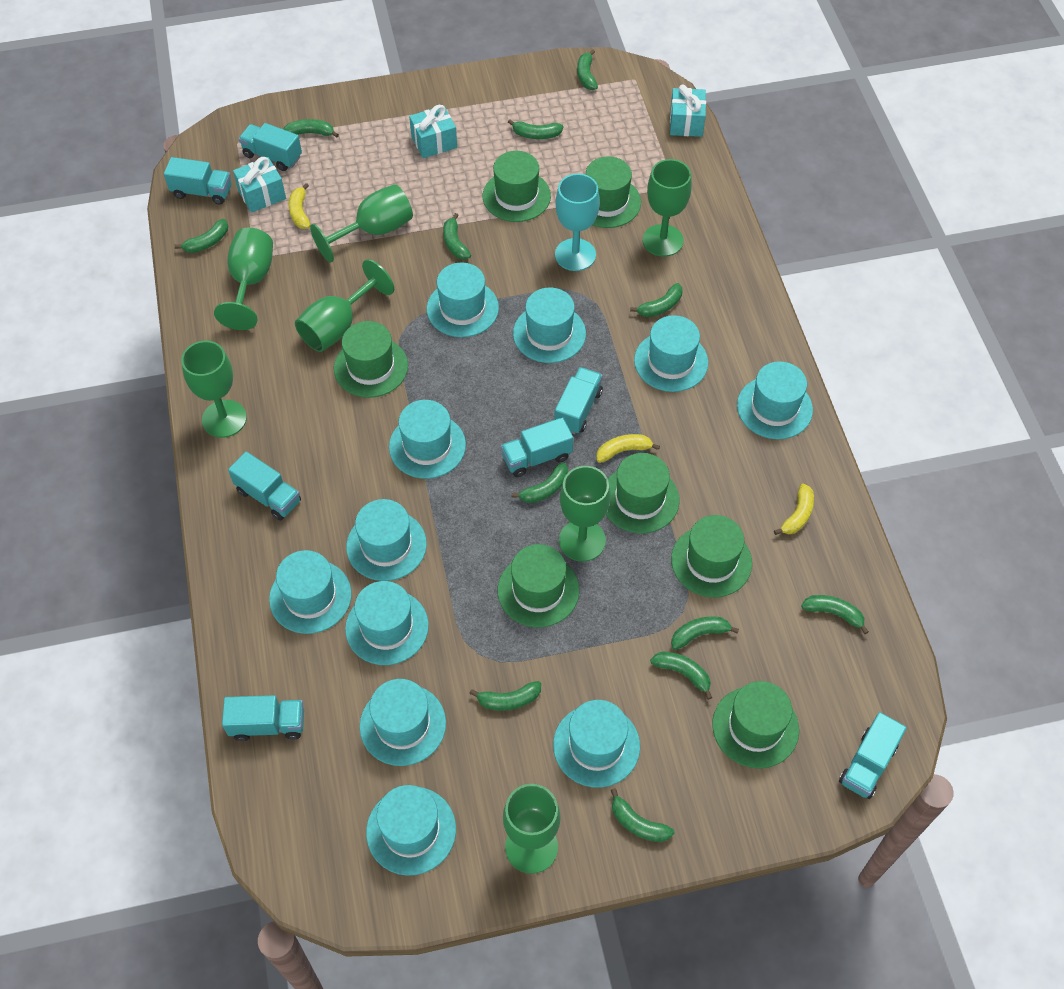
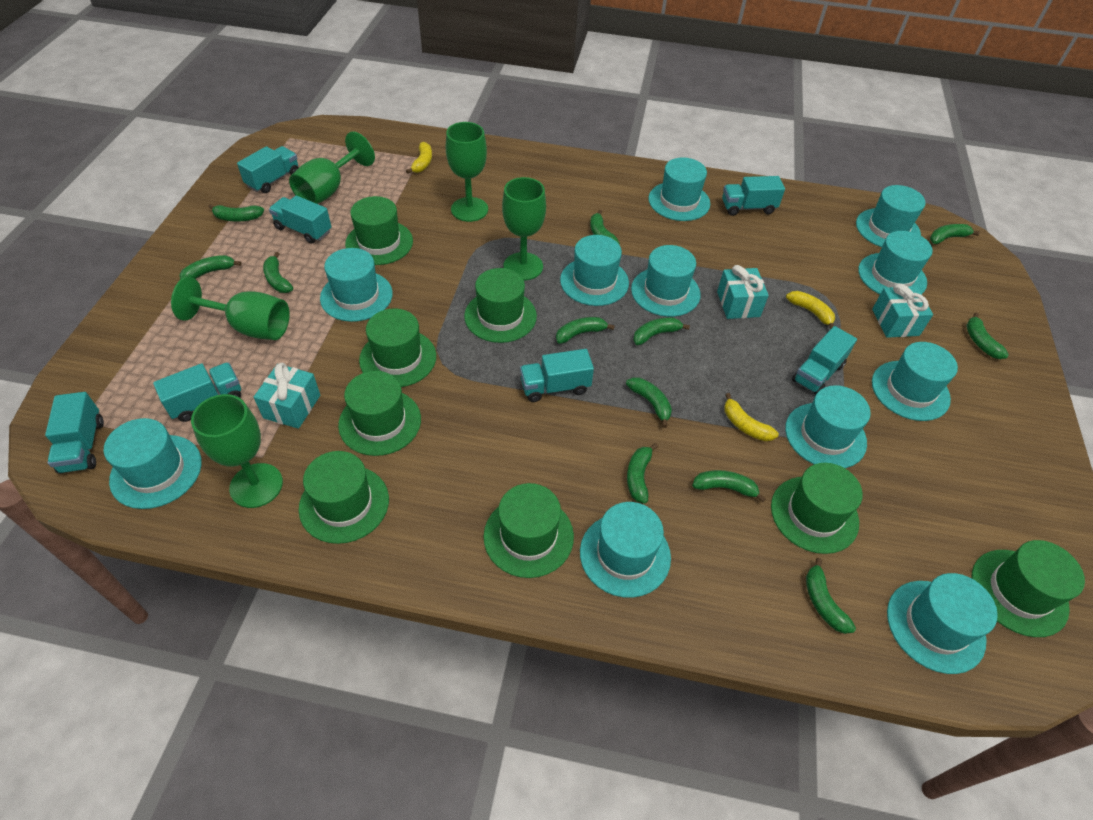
green goblet: 7 -> 5
green hat: 7 -> 8
turquoise goblet: 1 -> 0

